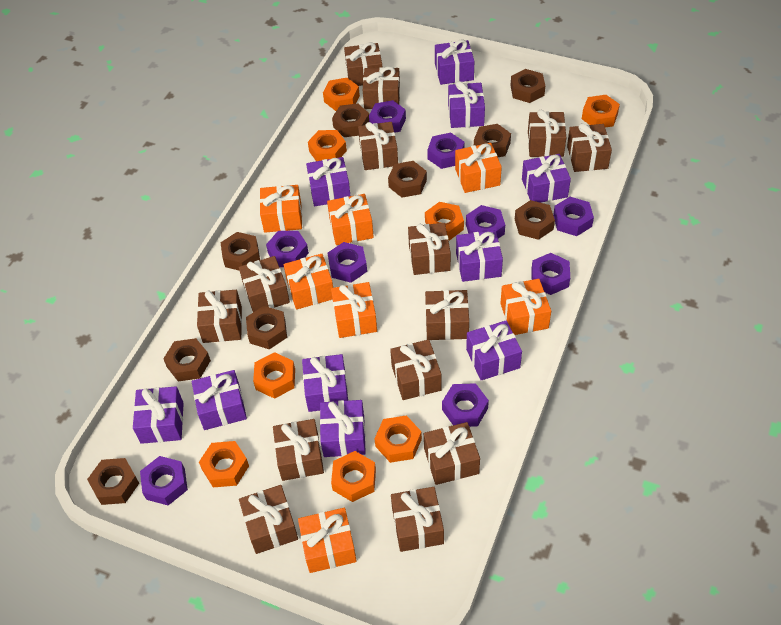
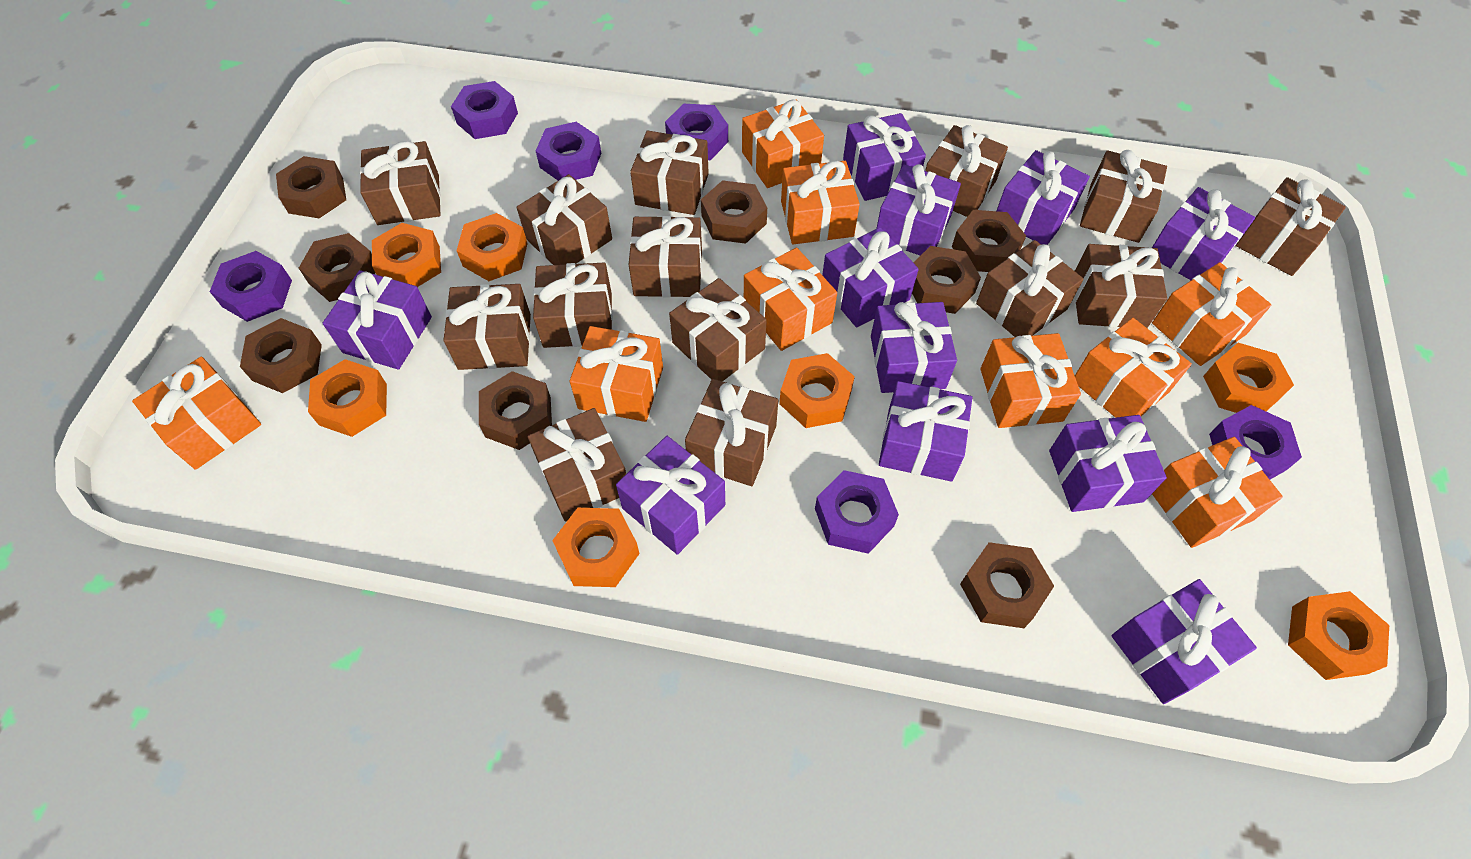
brown nut: 9 -> 8
orange gift: 7 -> 9
orange nut: 8 -> 7
purple gift: 10 -> 11
purple nut: 9 -> 6

